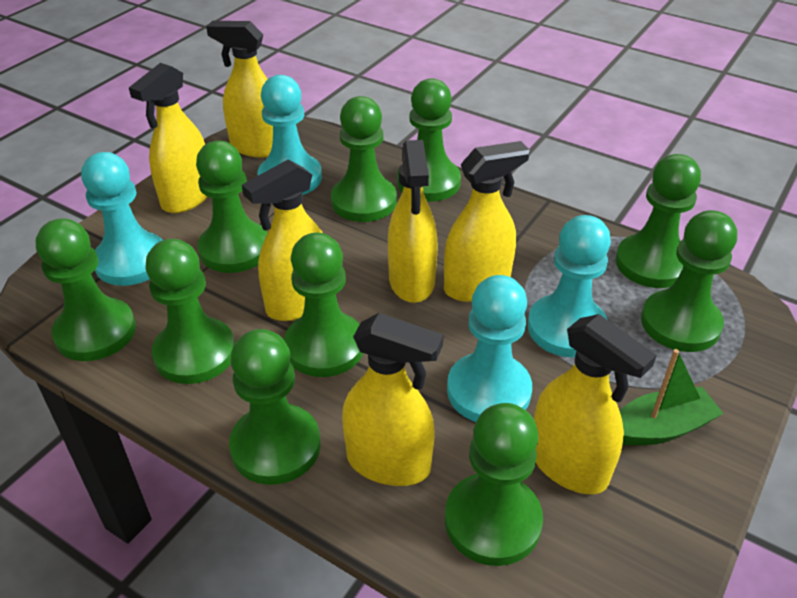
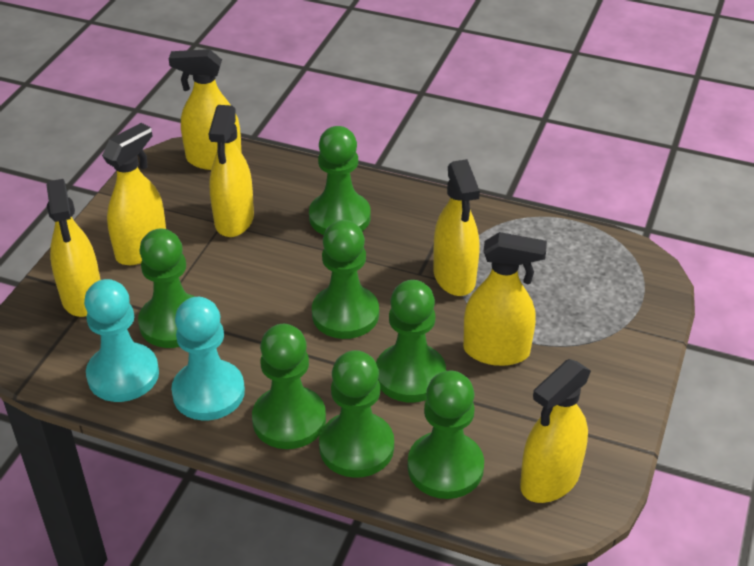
green boat: 1 -> 0
green pawn: 10 -> 7
turquoise pawn: 4 -> 2

